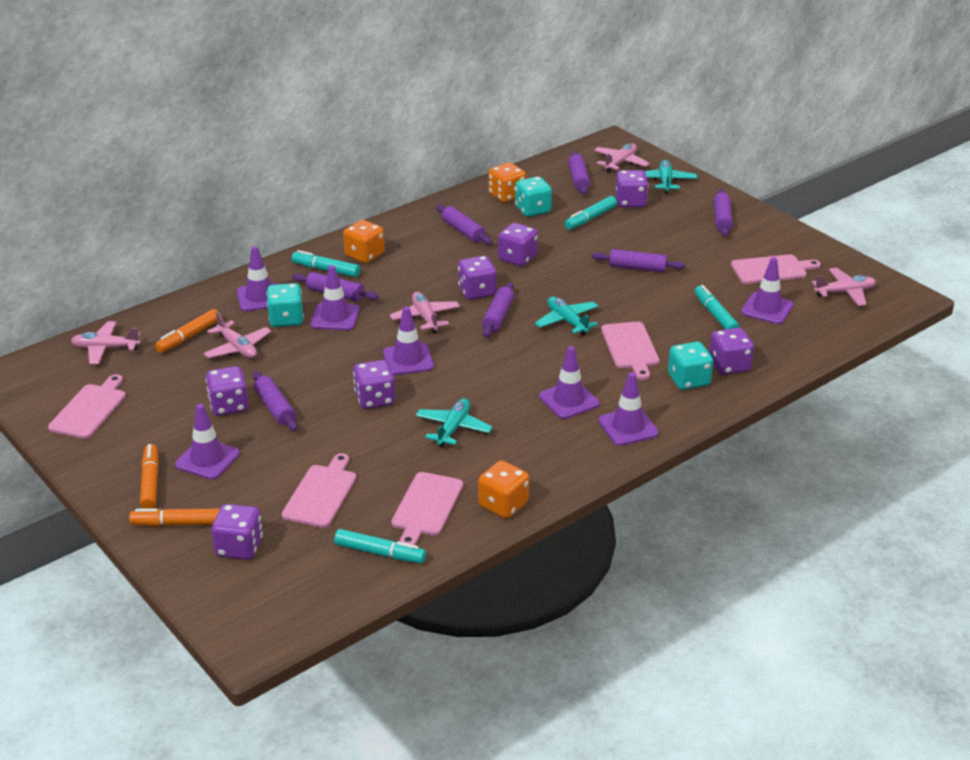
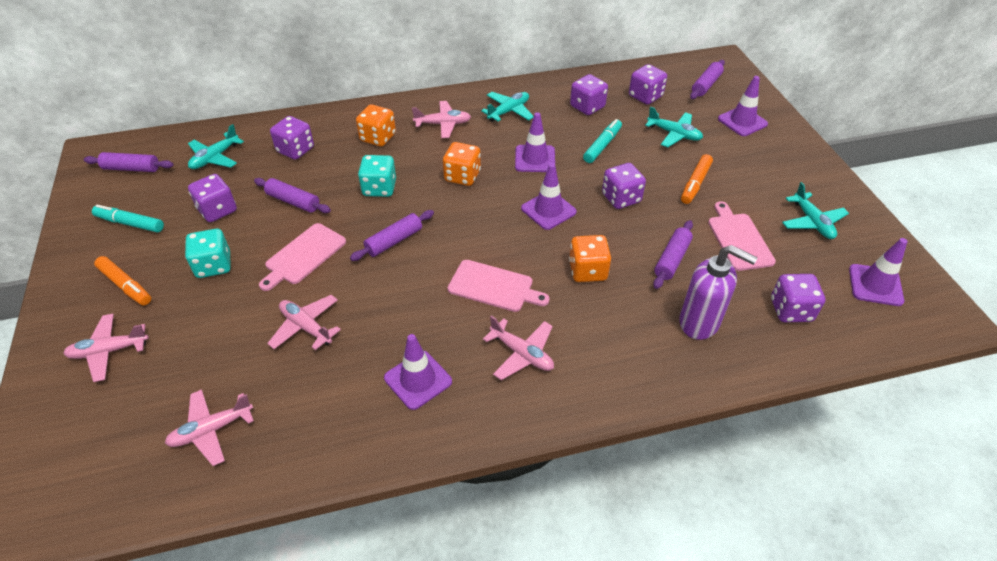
orange marker: 3 -> 2
pink cutting board: 5 -> 3
purple dice: 7 -> 6
purple rolling pin: 7 -> 5
purple soap dispenser: 0 -> 1
purple traffic cone: 7 -> 5
turquoise dice: 3 -> 2
turquoise marker: 4 -> 2
turquoise plane: 3 -> 4

